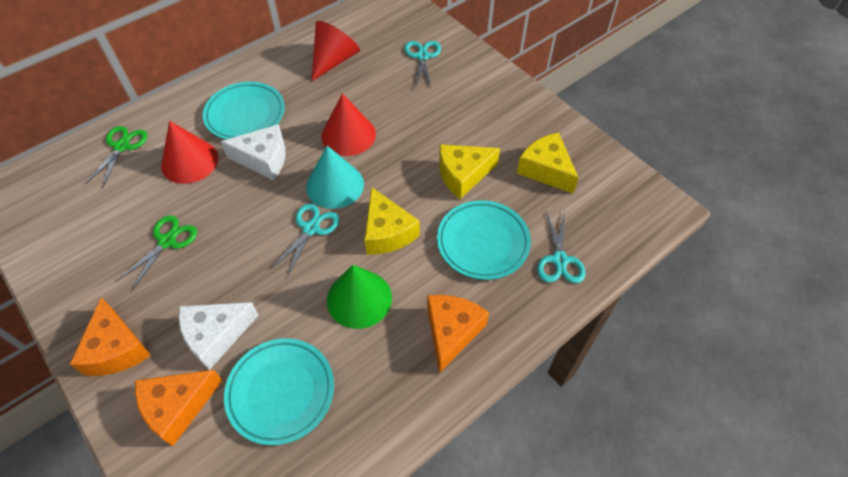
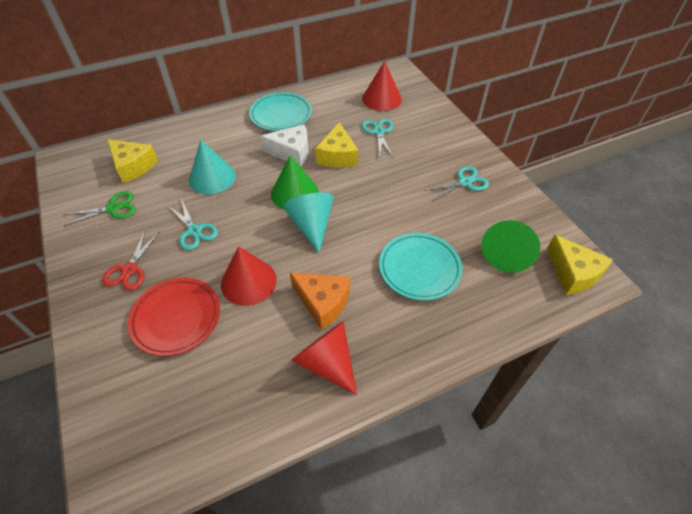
green cone: 1 -> 2
green scissors: 2 -> 1
orange cheese: 3 -> 1
red plate: 0 -> 1
red scissors: 0 -> 1
turquoise cone: 1 -> 2
turquoise plate: 3 -> 2
white cheese: 2 -> 1

